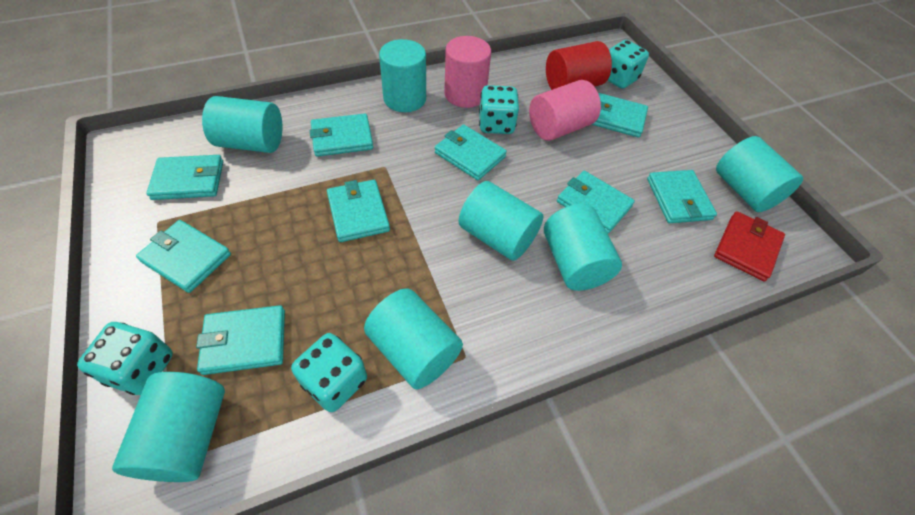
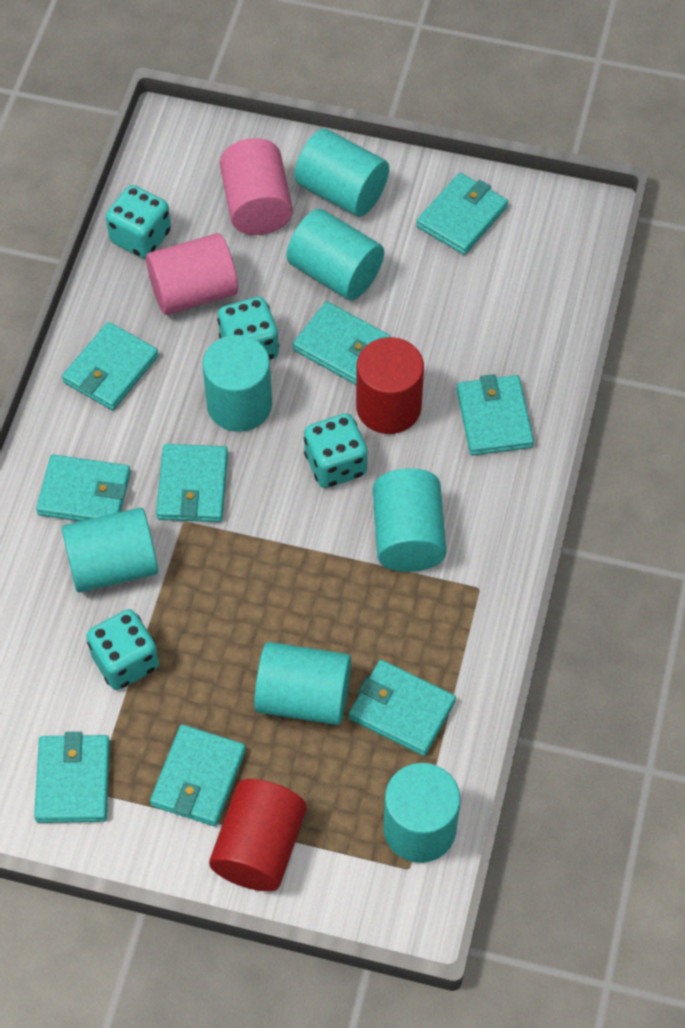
red cylinder: 1 -> 2
red wallet: 1 -> 0

